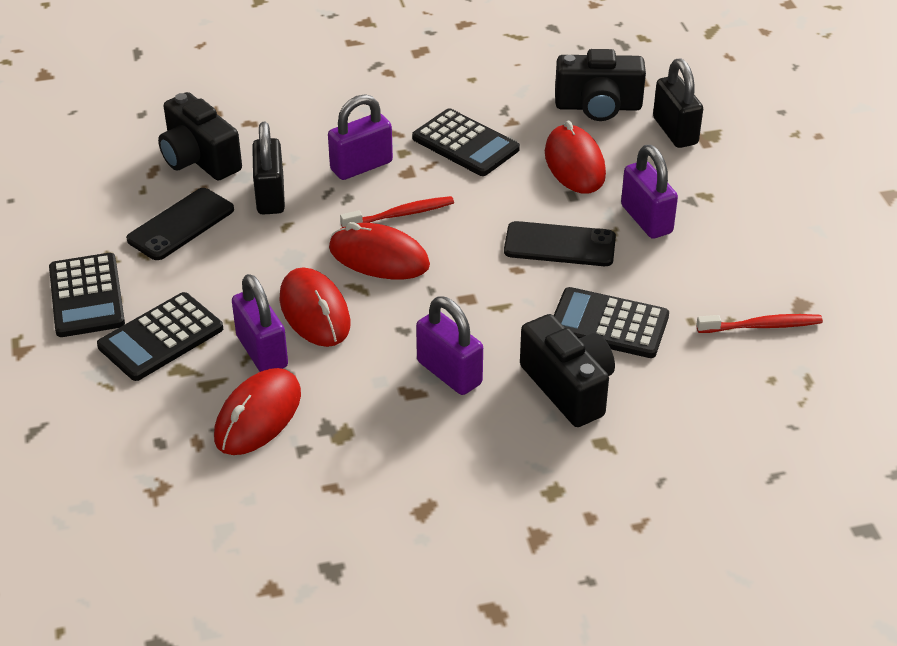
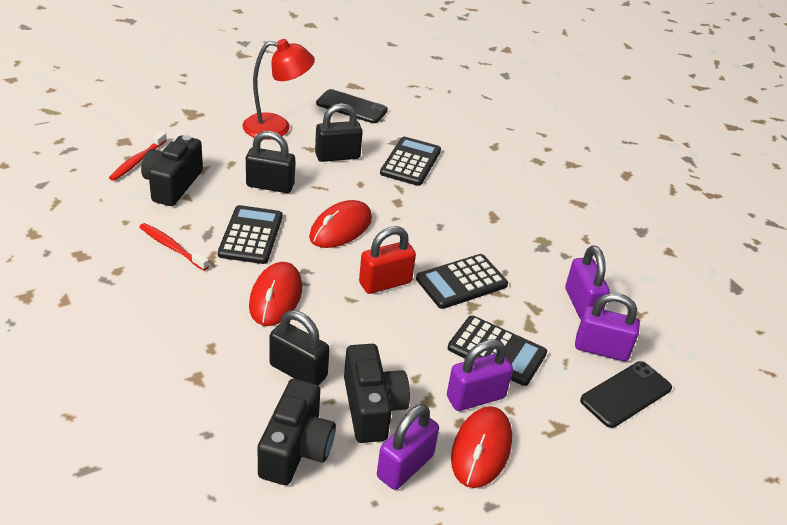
black padlock: 2 -> 3
red lamp: 0 -> 1
red mouse: 4 -> 3
red padlock: 0 -> 1

